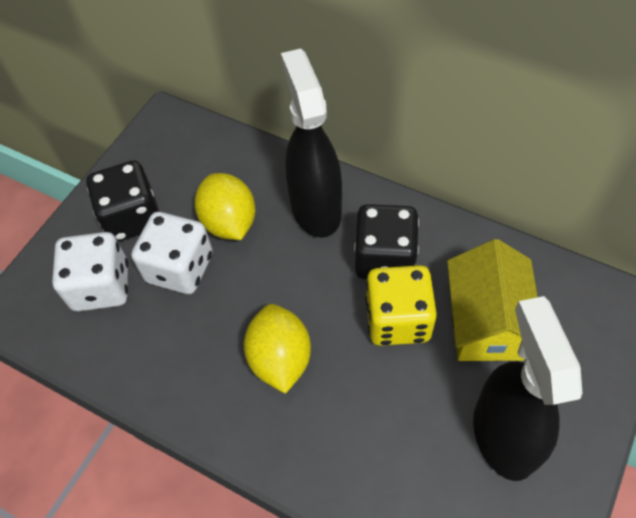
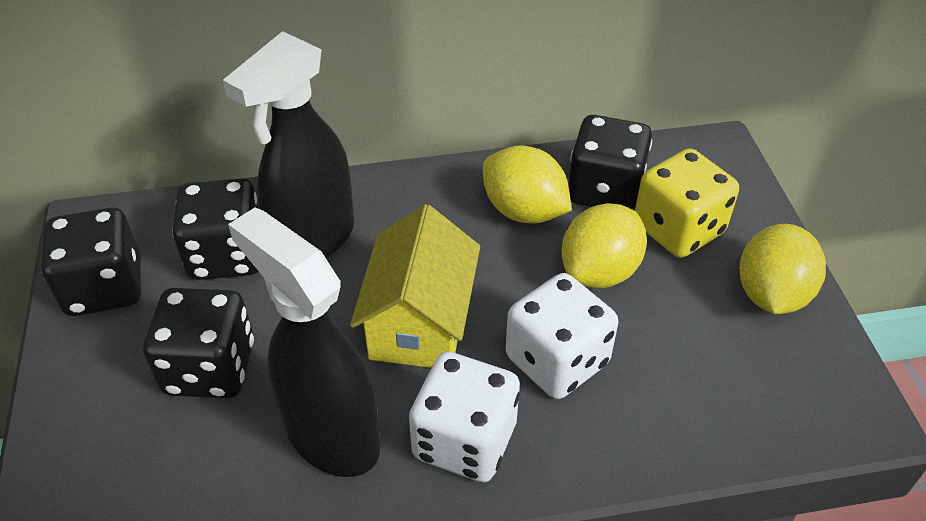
black dice: 2 -> 4
yellow lemon: 2 -> 3

